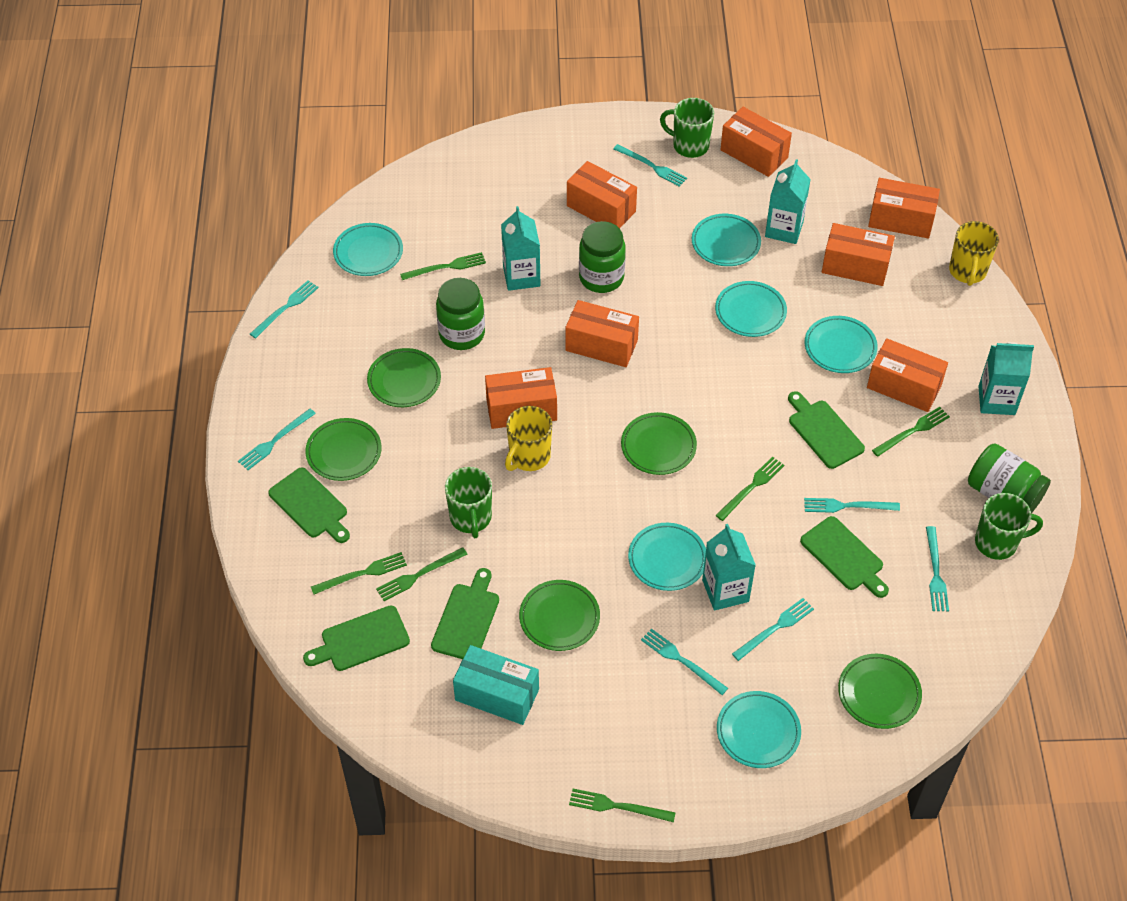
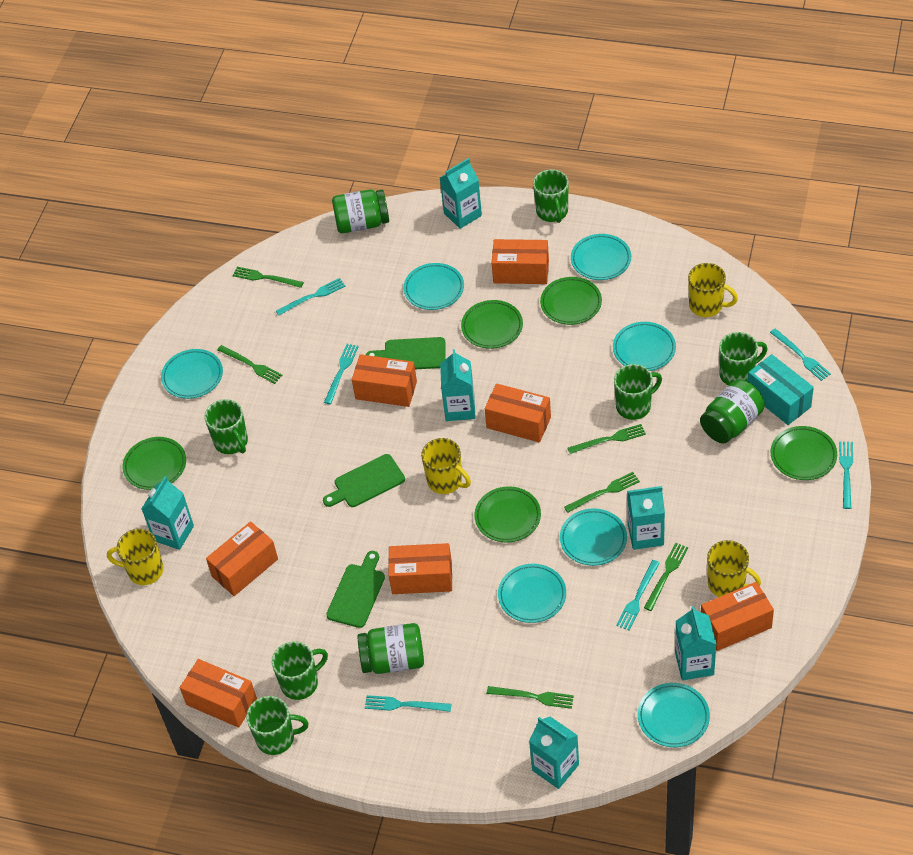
green cutting board: 5 -> 3
green mug: 3 -> 6
turquoise carton: 4 -> 6
turquoise fork: 7 -> 6
turquoise plate: 6 -> 7
yellow mug: 2 -> 4

